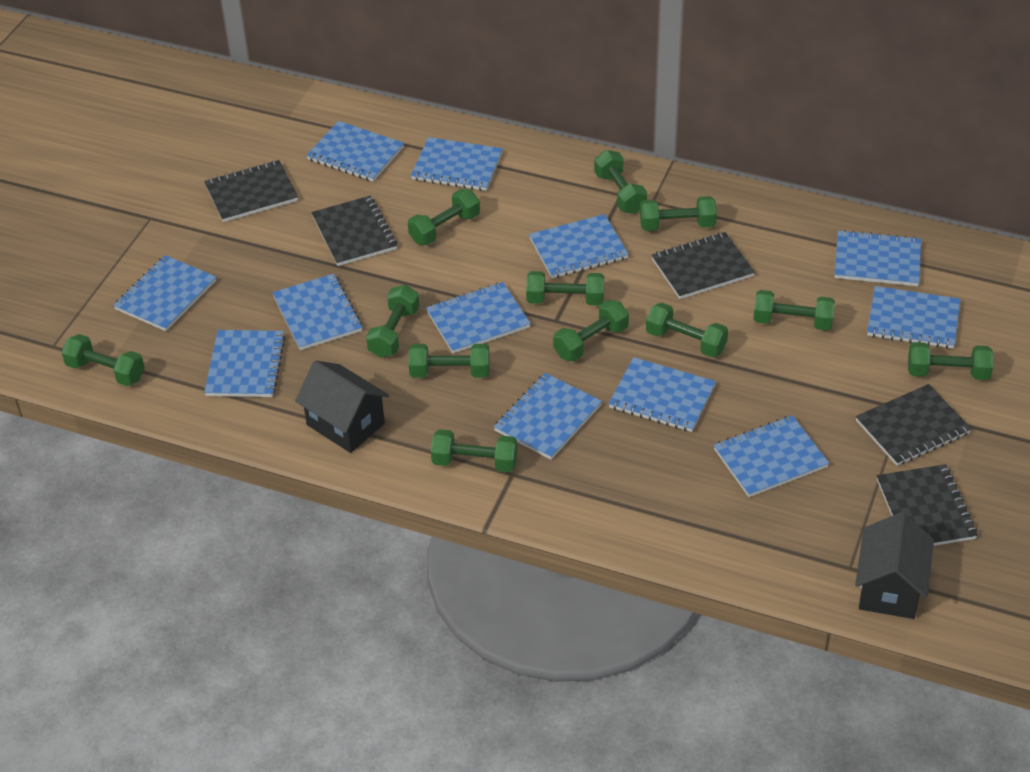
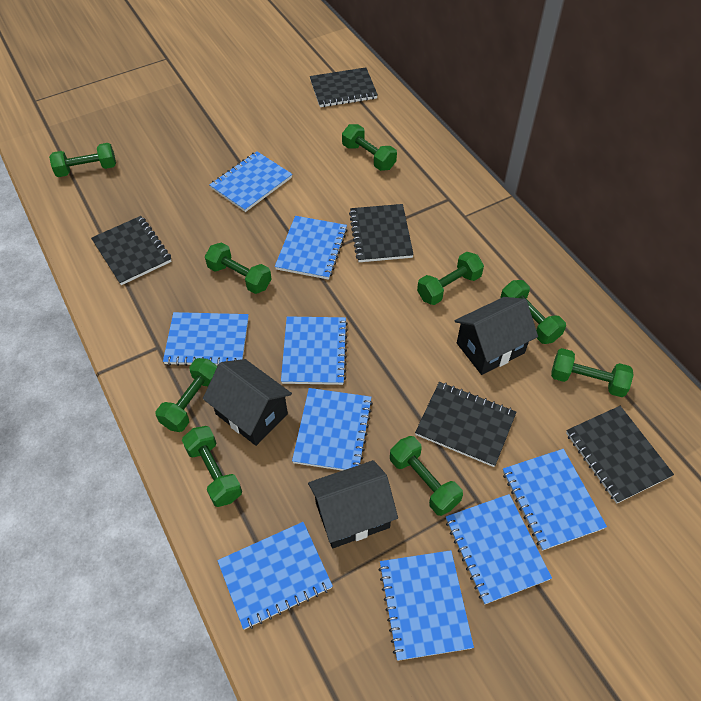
black house: 2 -> 3
blue notebook: 12 -> 9
green dumbbell: 12 -> 9

